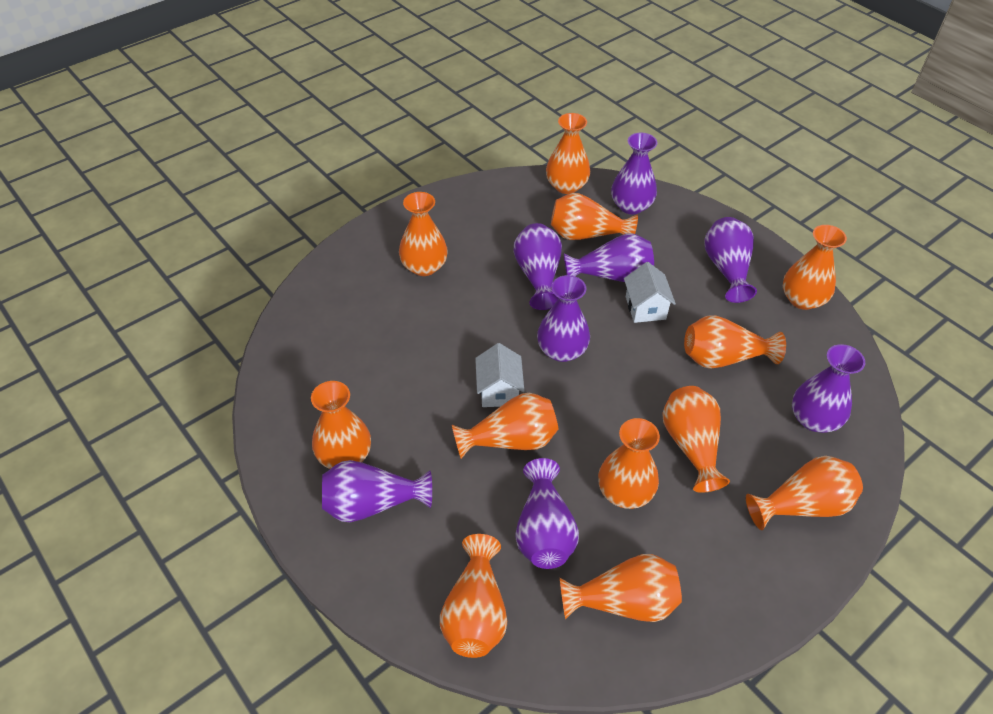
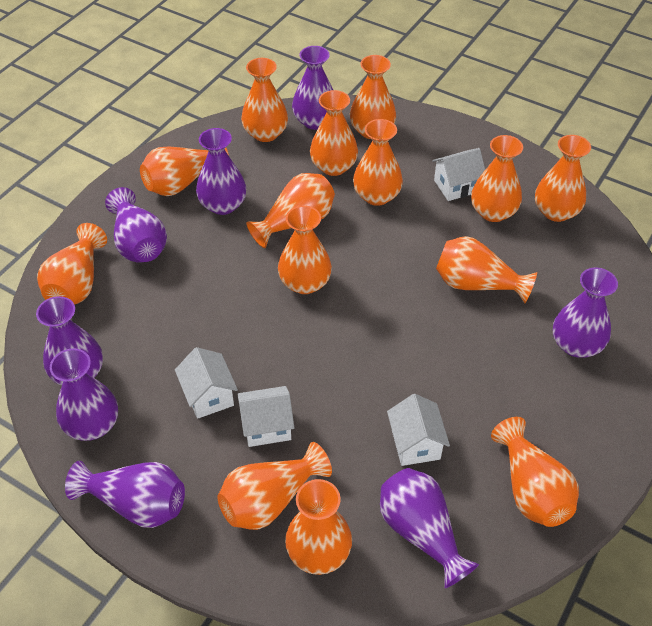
orange vase: 12 -> 14
white house: 2 -> 4

